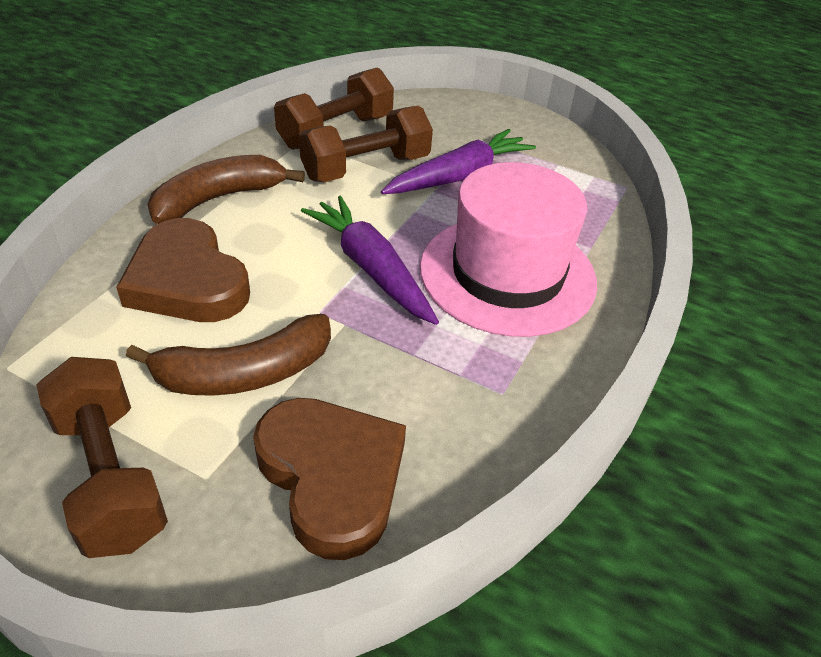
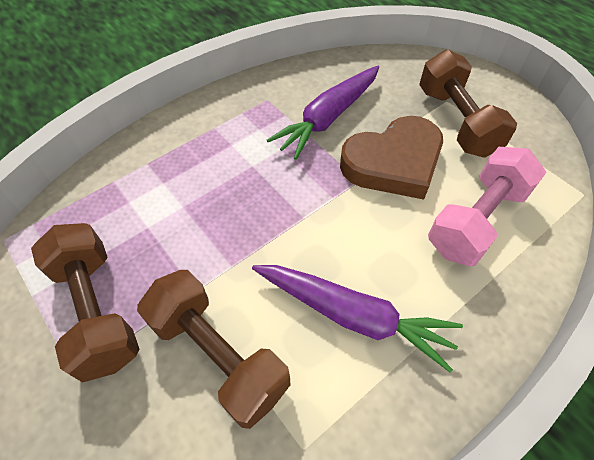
brown banana: 2 -> 0
brown heart: 2 -> 1
pink dumbbell: 0 -> 1
pink hat: 1 -> 0

